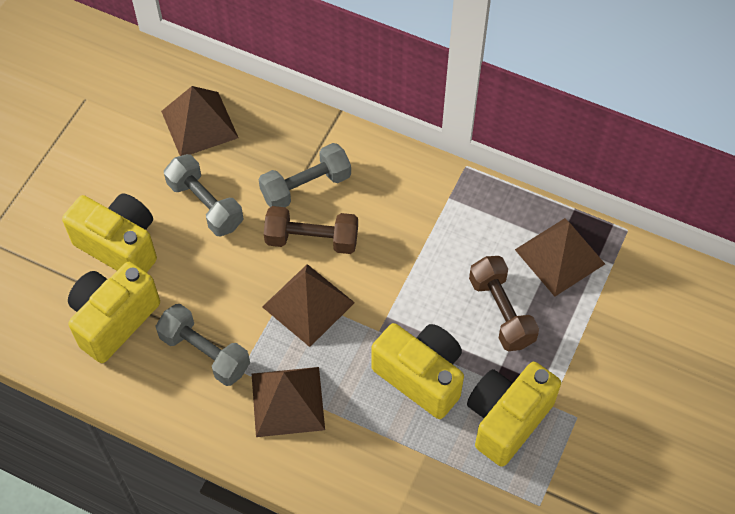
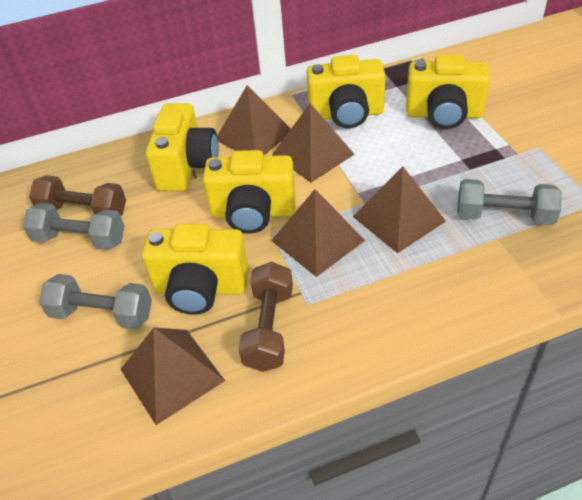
brown pyramid: 4 -> 5
yellow camera: 4 -> 5

